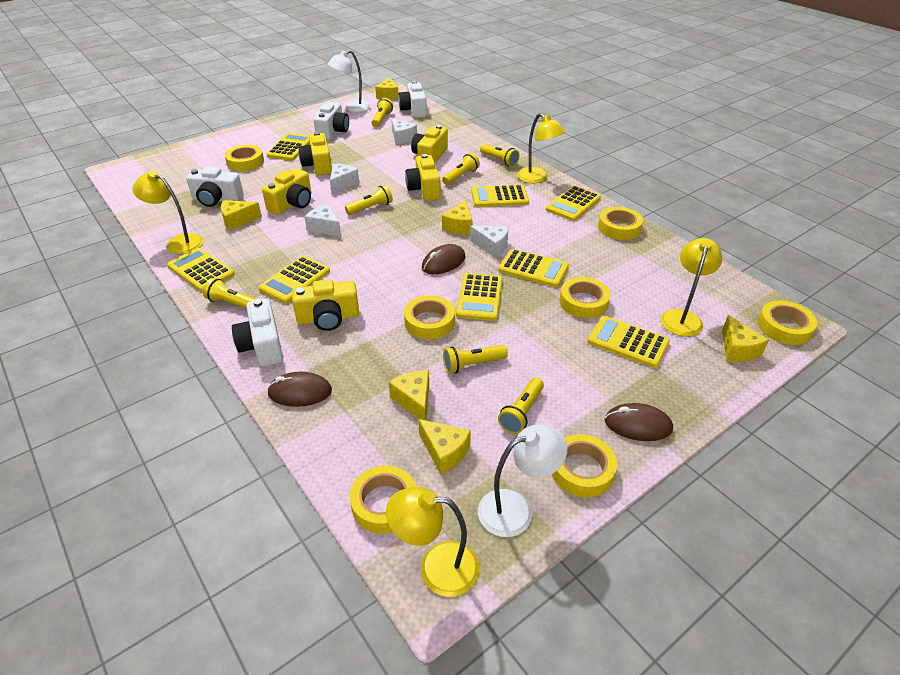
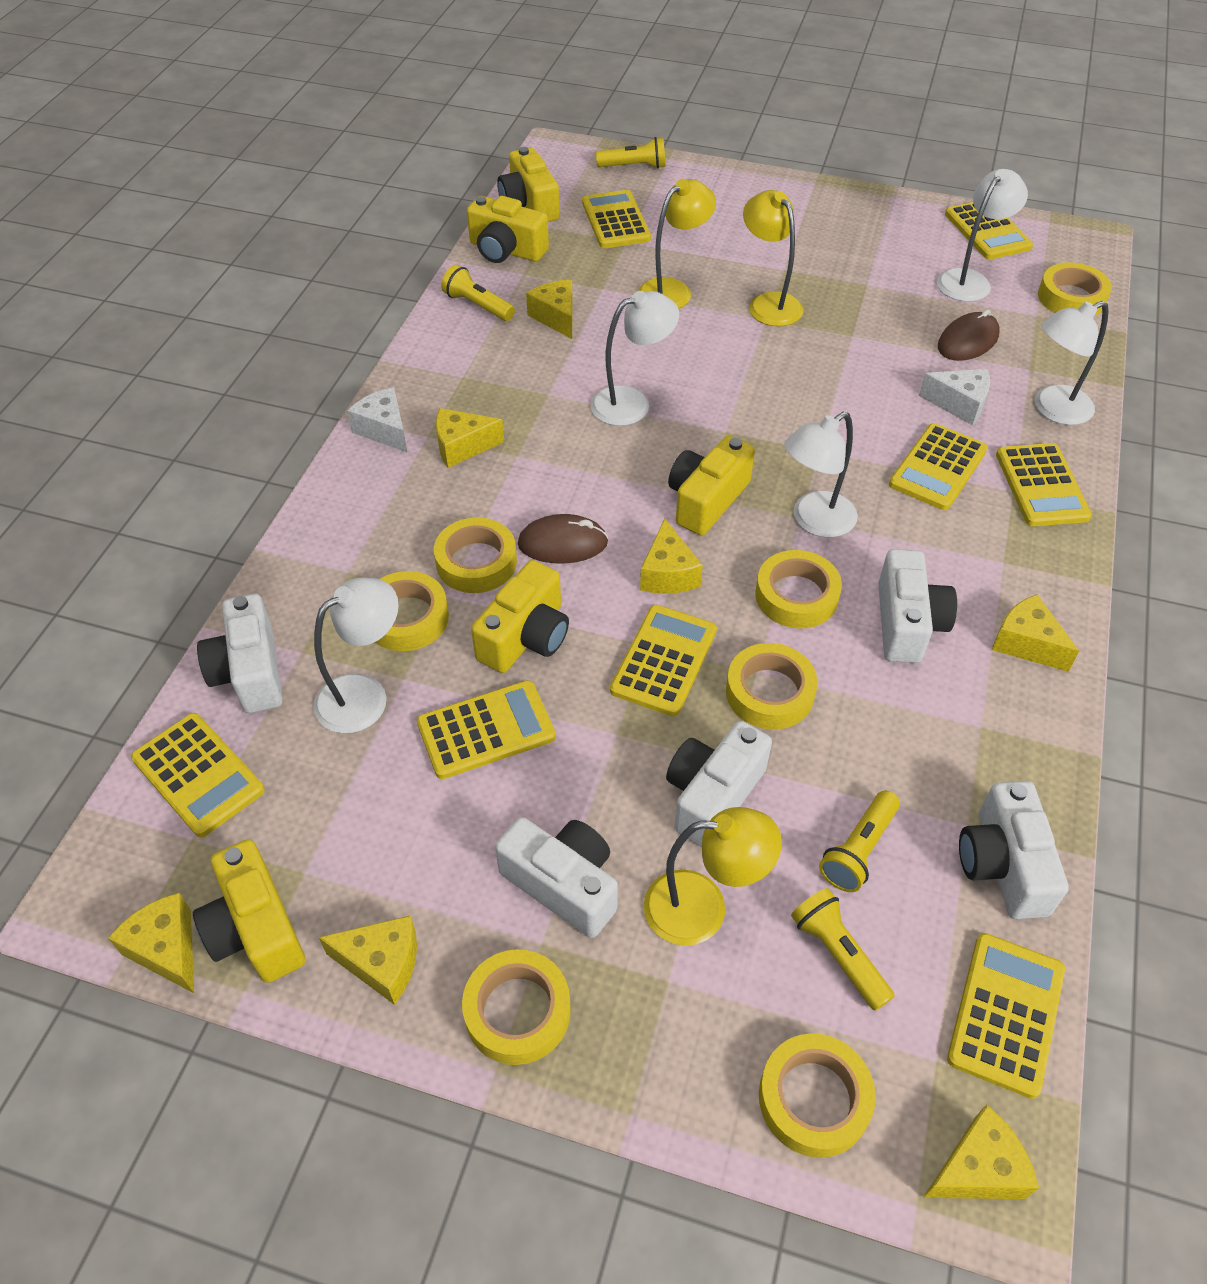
brown mouse: 3 -> 2
white camera: 4 -> 5
white cheese: 4 -> 2
white lamp: 2 -> 5
yellow cheese: 6 -> 7
yellow flashlight: 7 -> 4
yellow lamp: 4 -> 3

